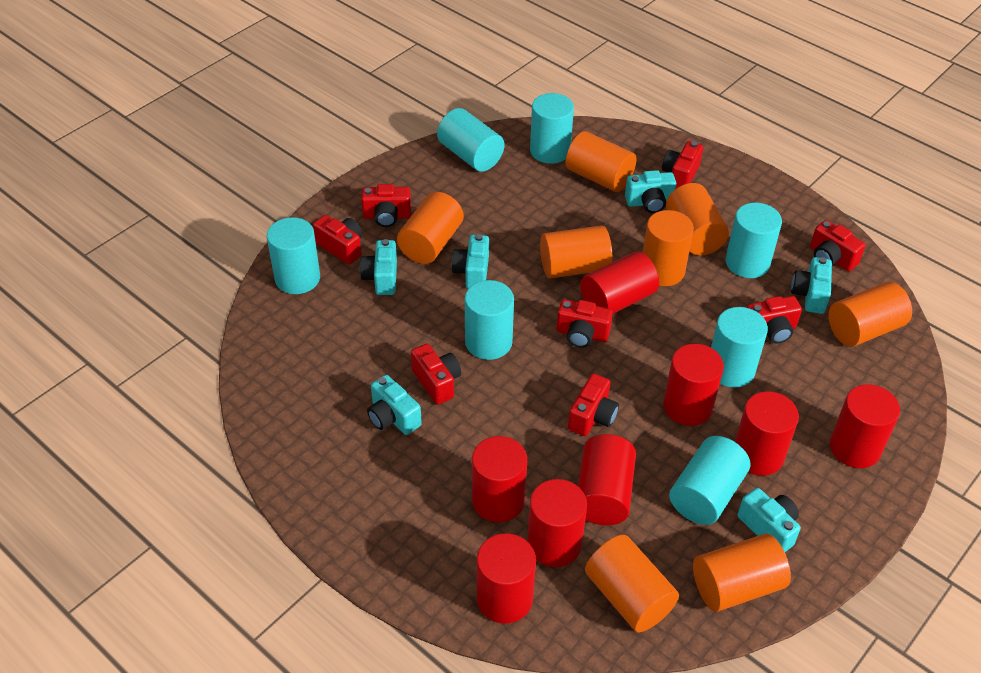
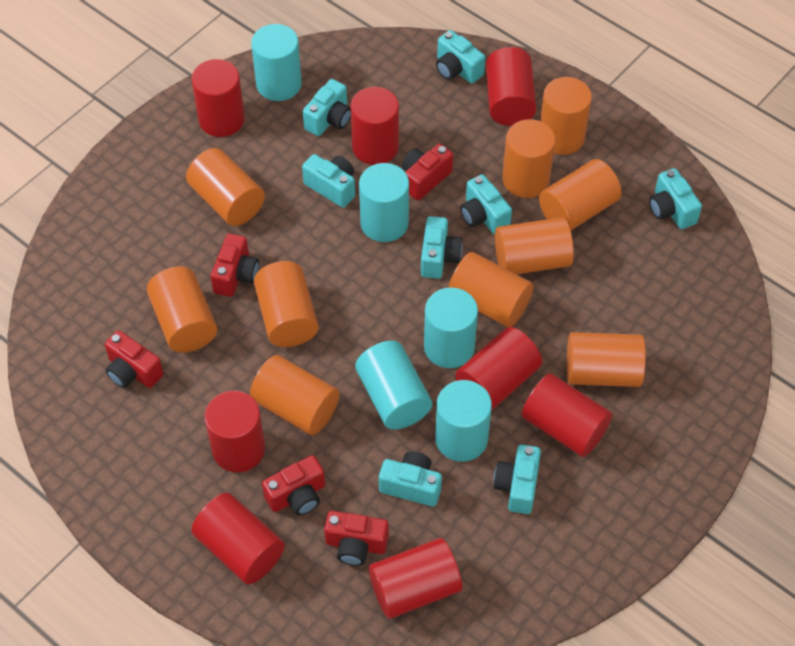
orange cylinder: 8 -> 10
red camera: 8 -> 5
turquoise camera: 6 -> 8
turquoise cylinder: 7 -> 5

